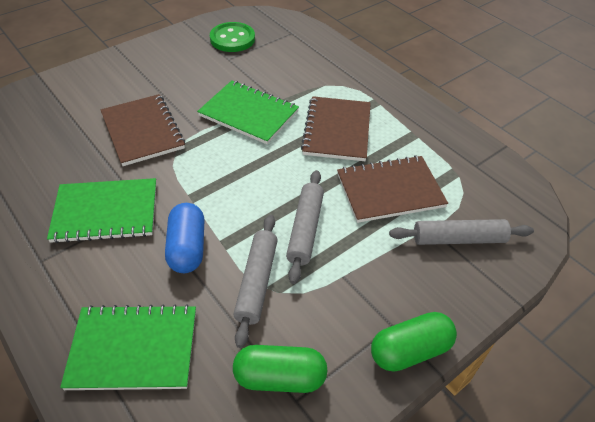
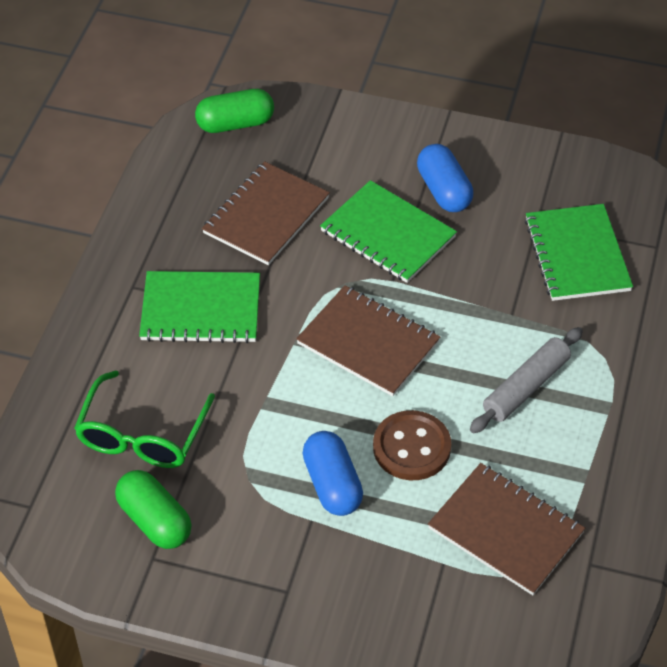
blue capsule: 1 -> 2
brown button: 0 -> 1
green button: 1 -> 0
green glasses: 0 -> 1
grey rolling pin: 3 -> 1

